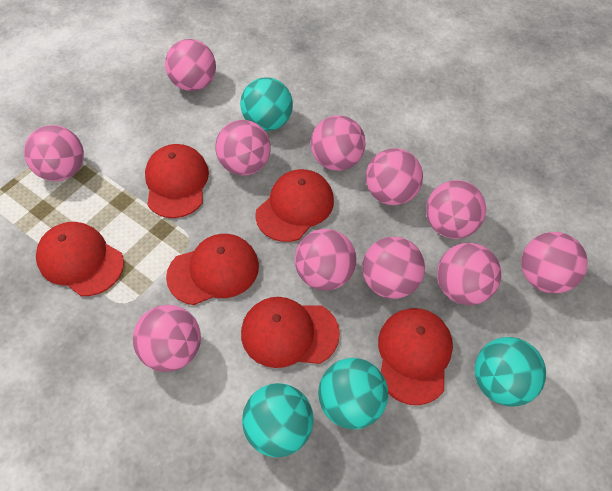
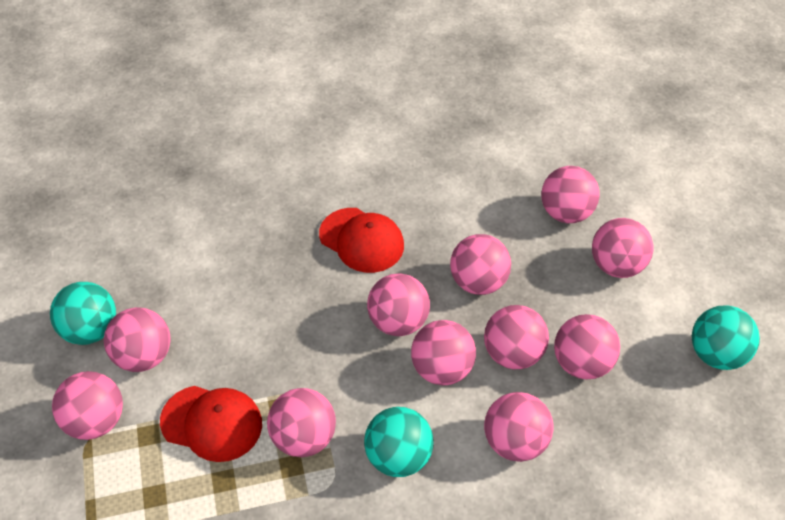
red cap: 6 -> 2
turquoise ball: 4 -> 3

